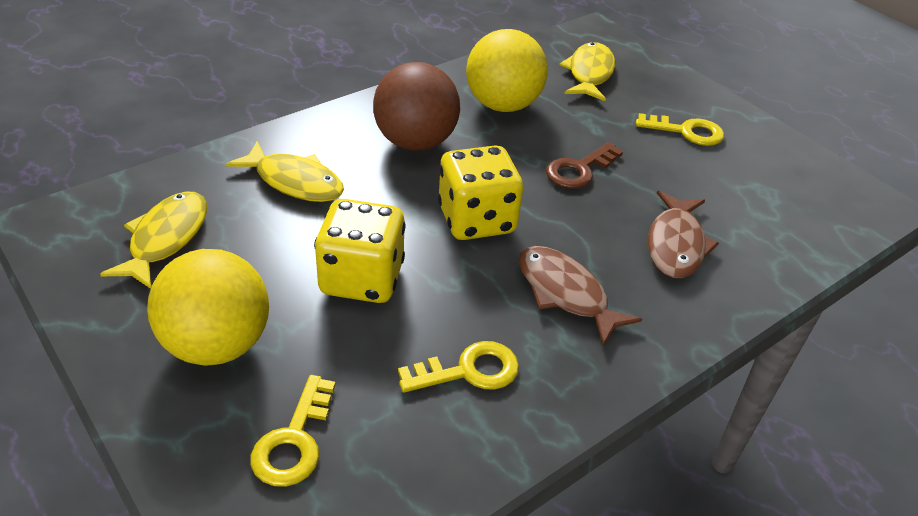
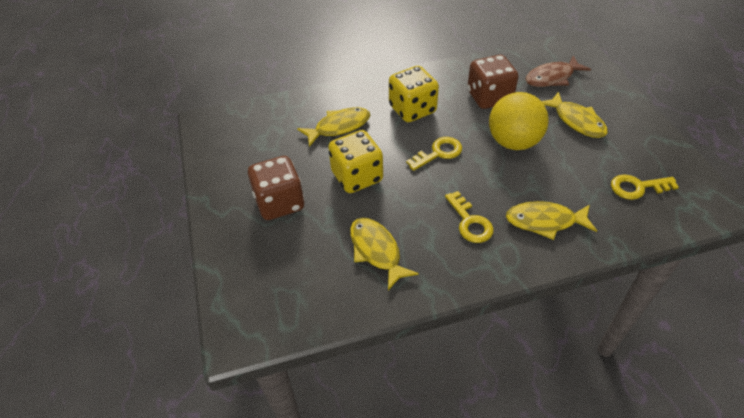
brown ball: 1 -> 0
brown dice: 0 -> 2
brown fish: 2 -> 1
brown key: 1 -> 0
yellow ball: 2 -> 1
yellow fish: 3 -> 4

